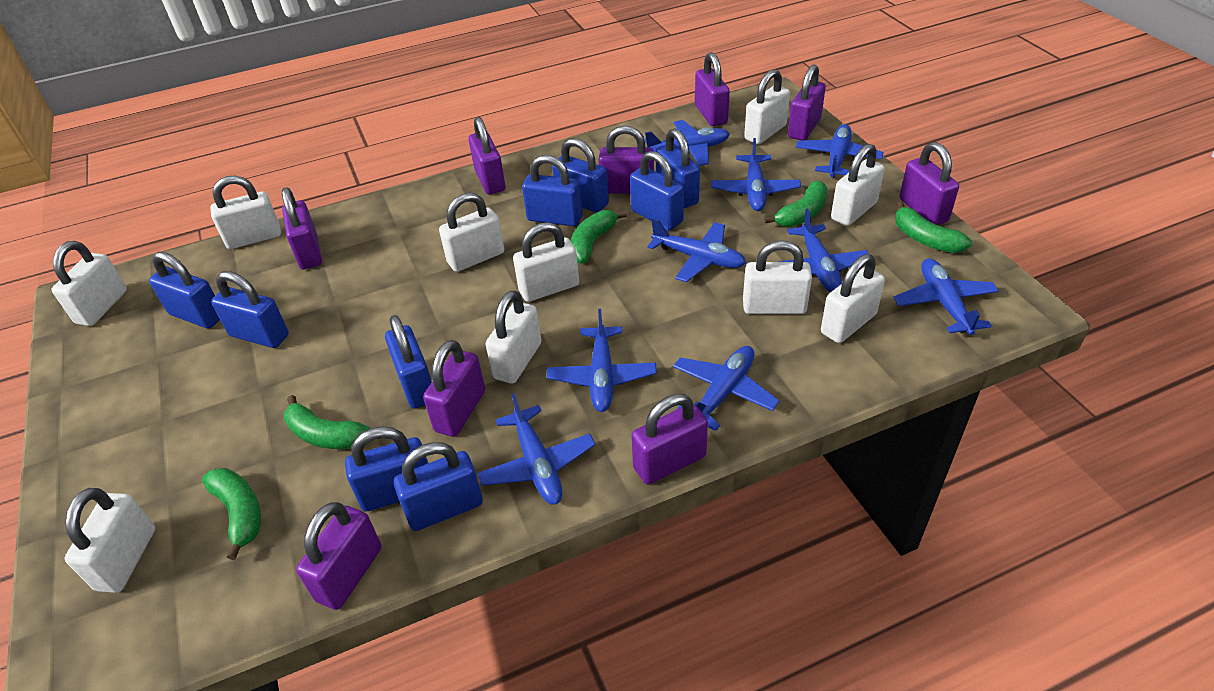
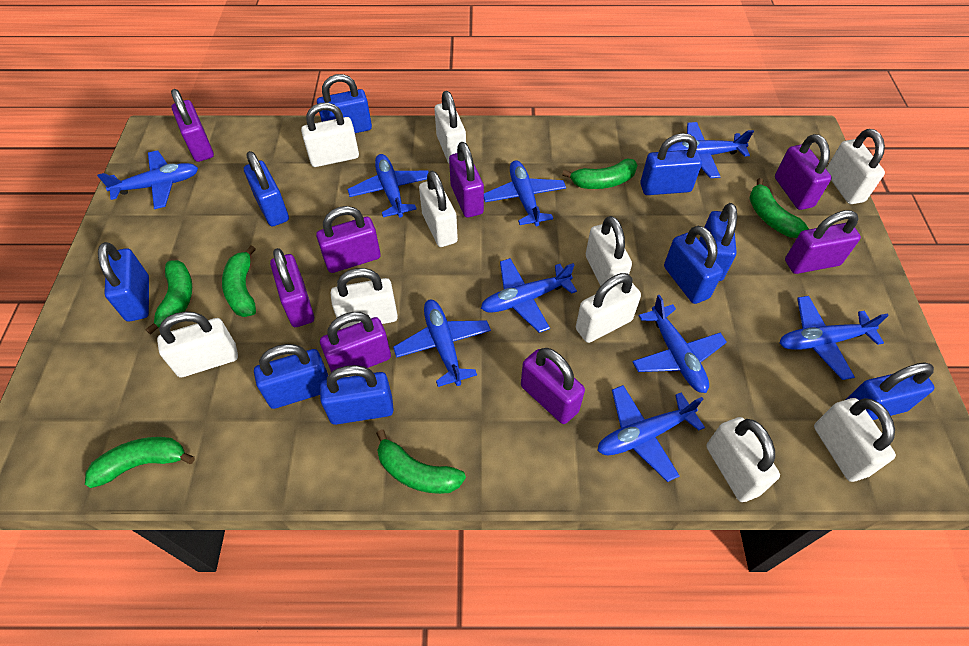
green banana: 5 -> 6
purple padlock: 9 -> 8

